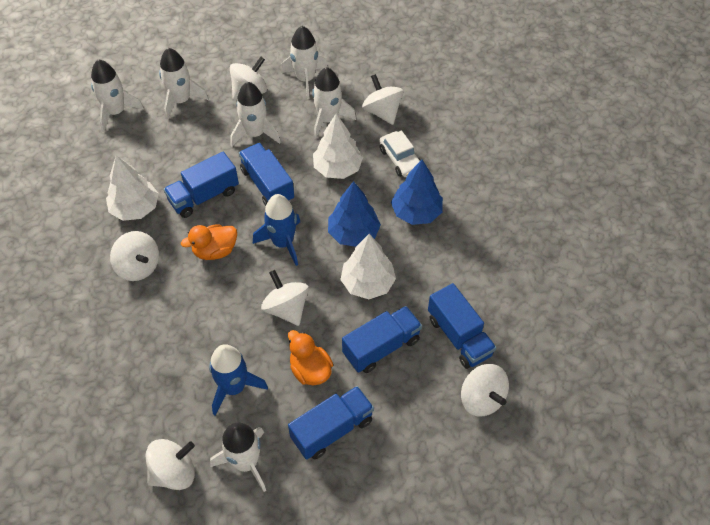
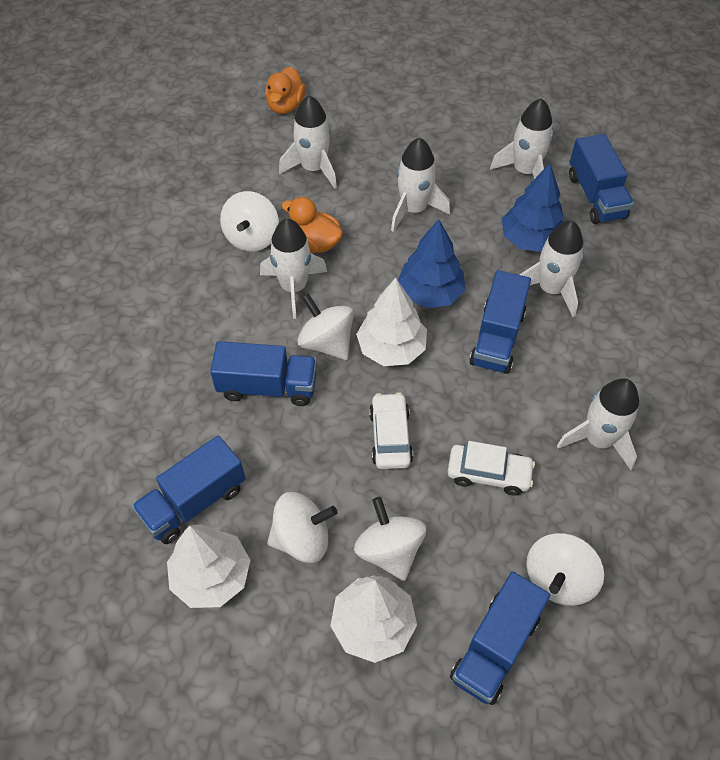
blue rocket: 2 -> 0
white car: 1 -> 2
white spinning top: 6 -> 5

